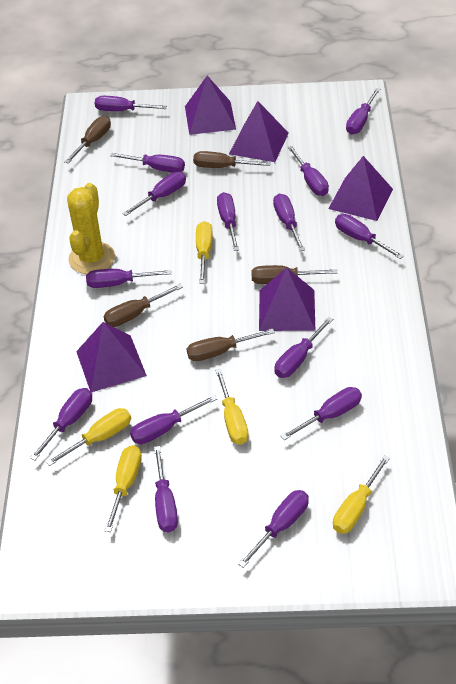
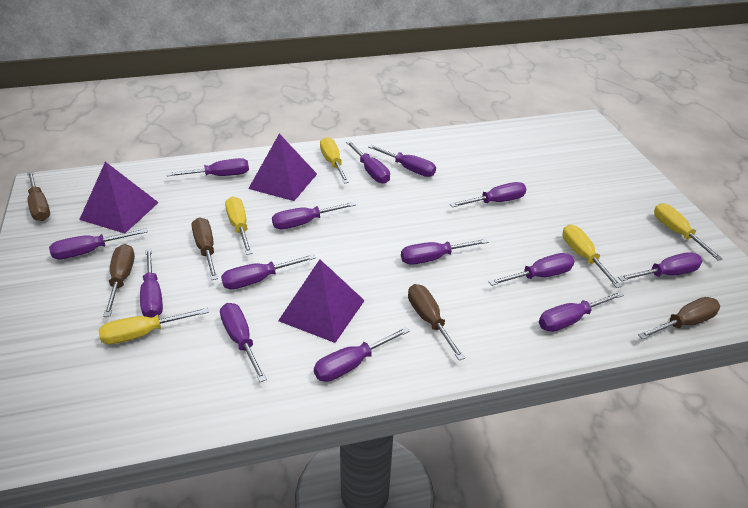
purple pyramid: 5 -> 3
purple screwdriver: 15 -> 14
yellow cactus: 1 -> 0

